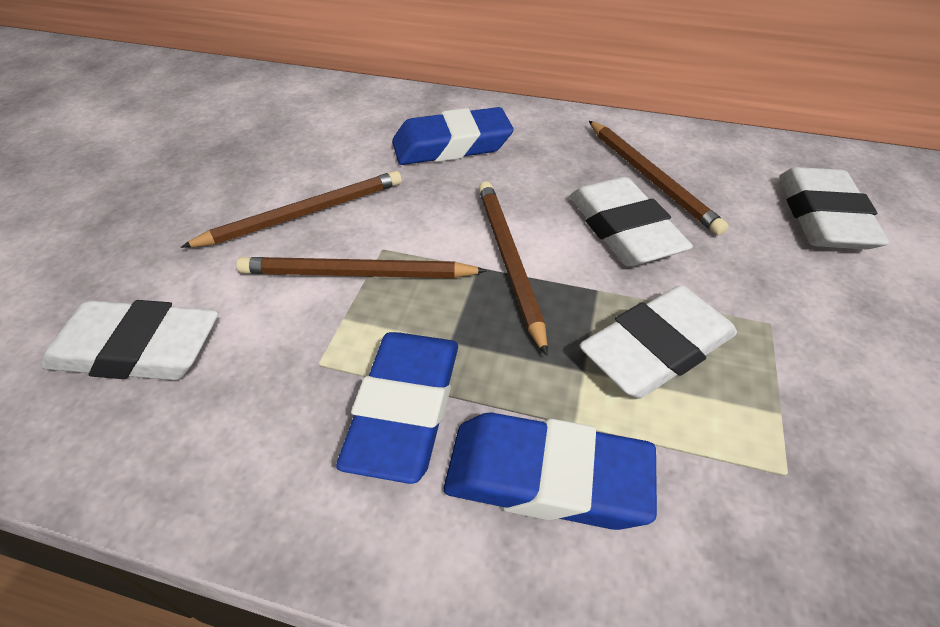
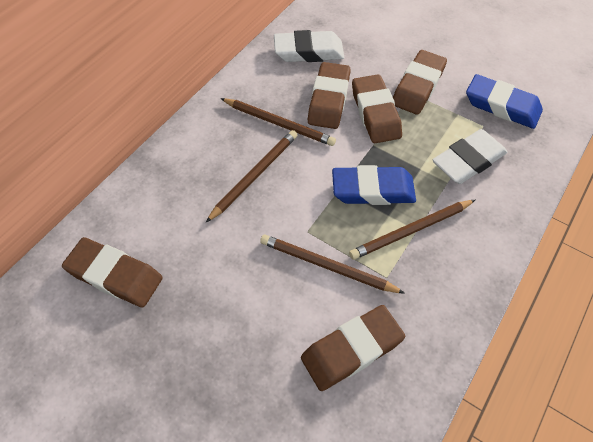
blue eraser: 3 -> 2
brown eraser: 0 -> 5
white eraser: 4 -> 2

